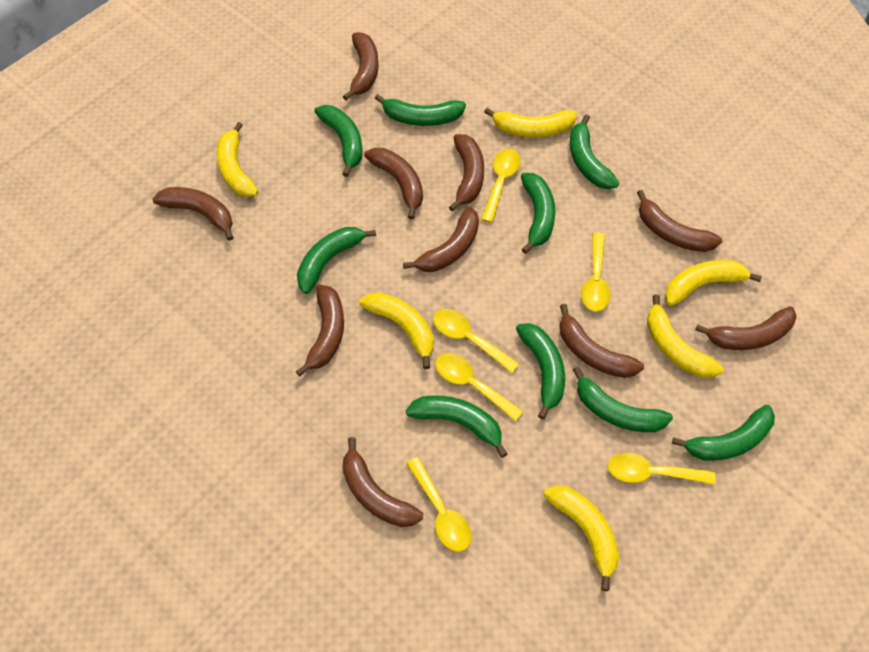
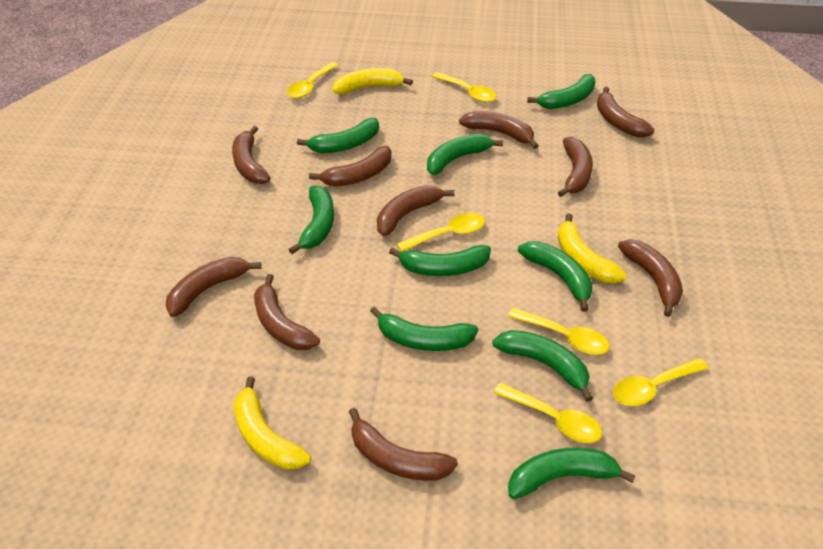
yellow banana: 6 -> 3

